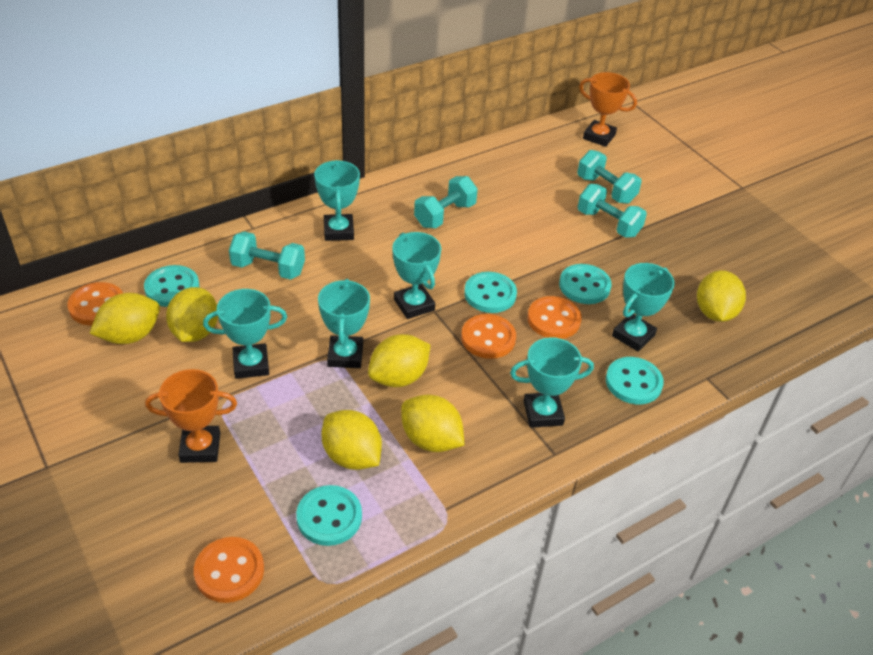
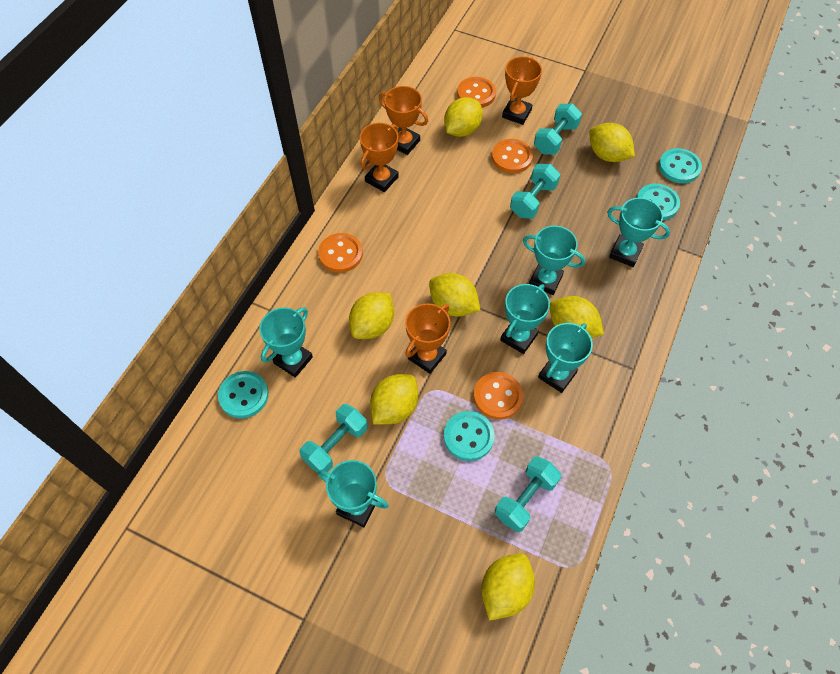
orange trophy: 2 -> 4
turquoise button: 5 -> 4
yellow lemon: 6 -> 7

